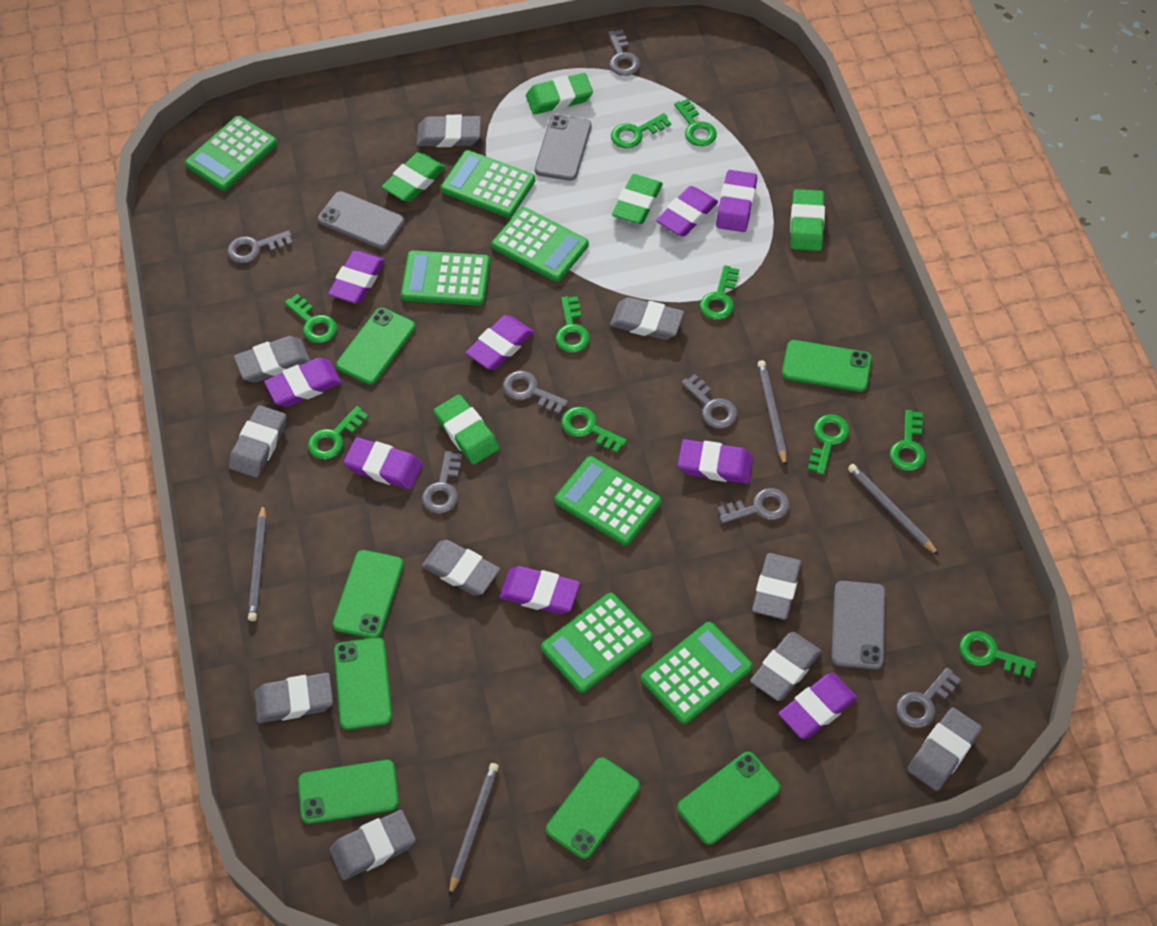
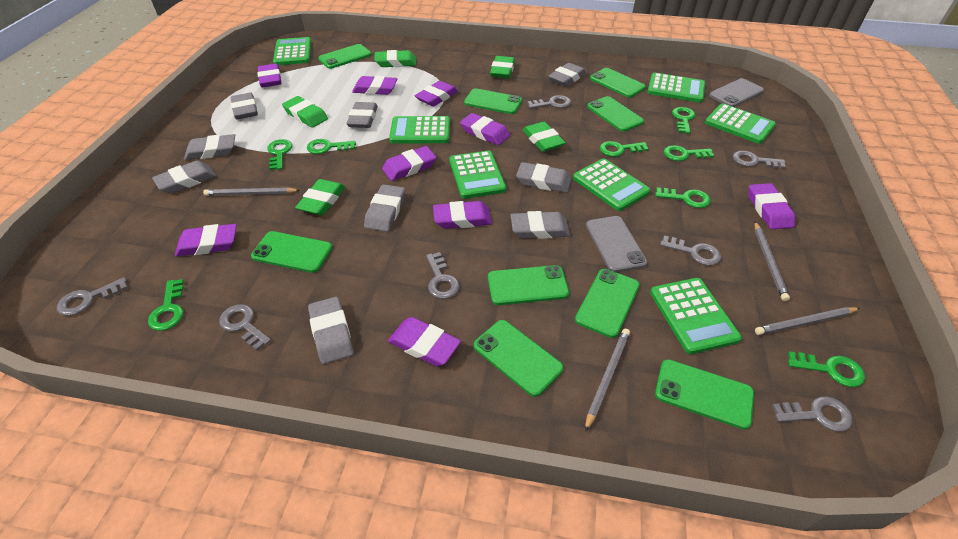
green key: 10 -> 8
green phone: 7 -> 9
grey eraser: 10 -> 9
grey phone: 3 -> 2

